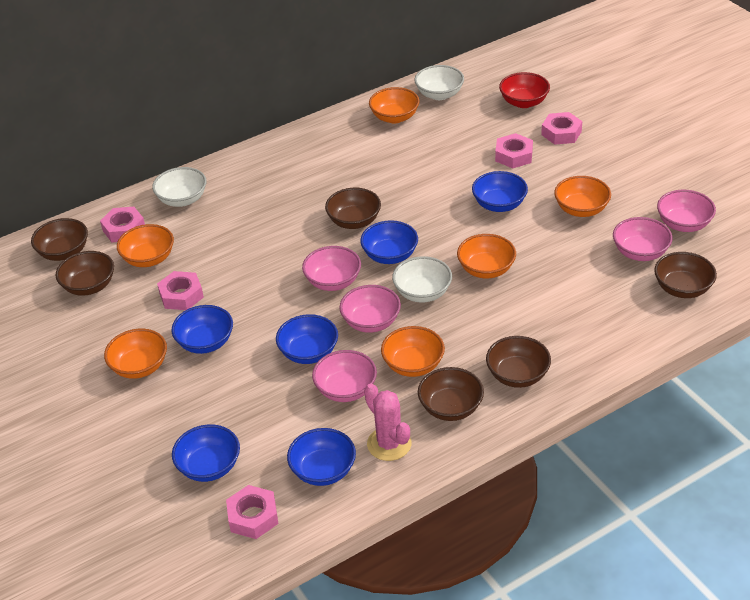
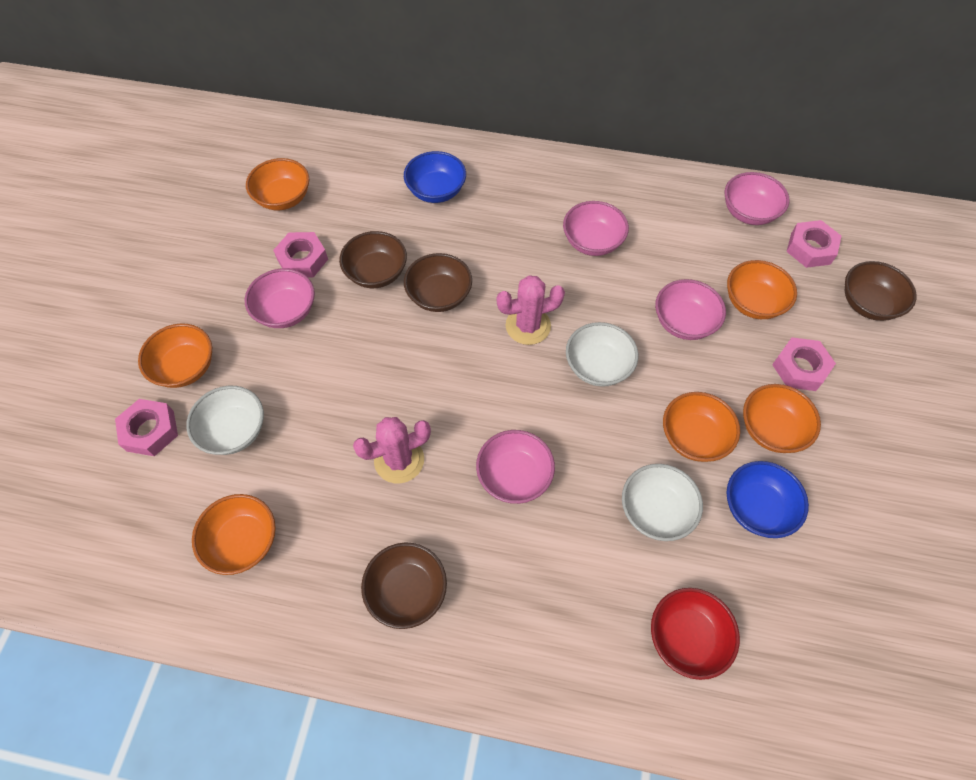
blue bowl: 6 -> 2
brown bowl: 6 -> 4
pink cactus: 1 -> 2
pink nut: 5 -> 4

